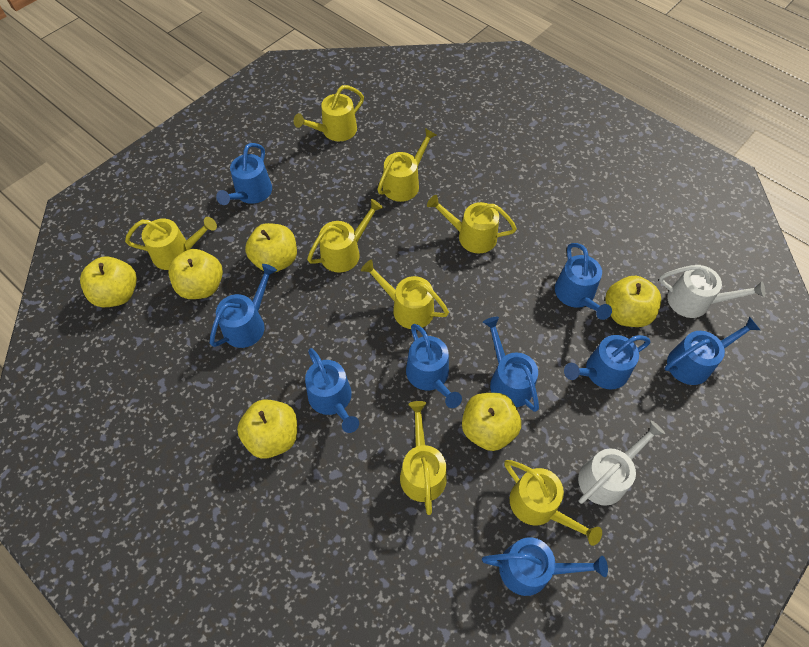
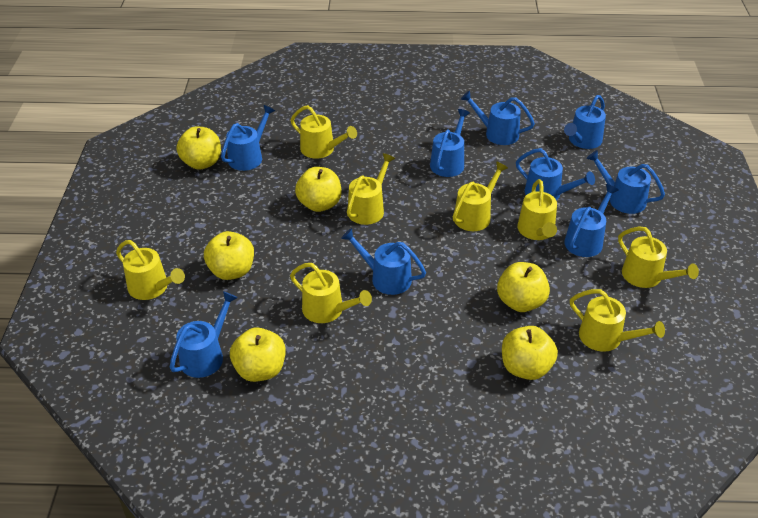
white watering can: 2 -> 0

